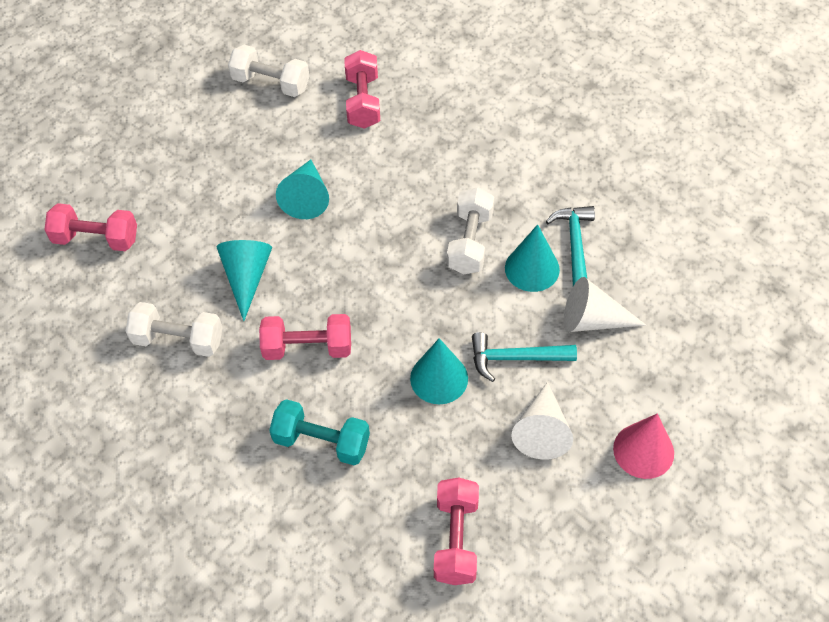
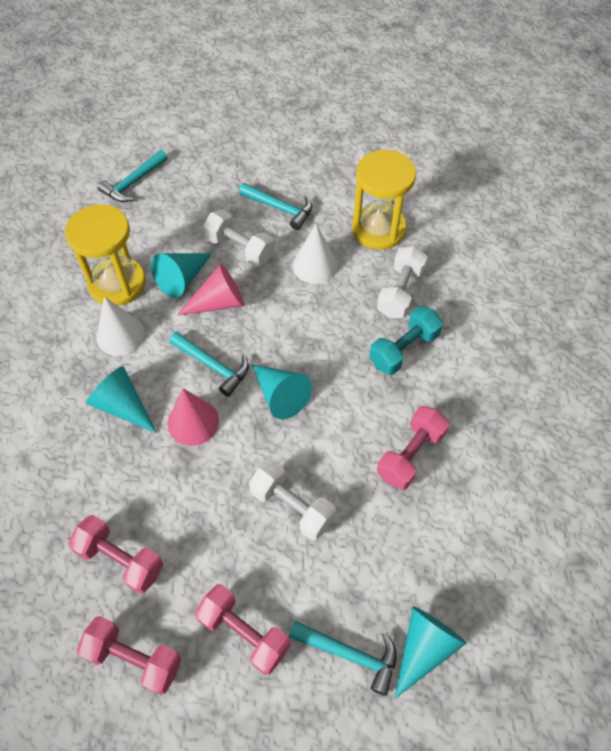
pink cone: 1 -> 2
turquoise hammer: 2 -> 4
yellow hourglass: 0 -> 2

